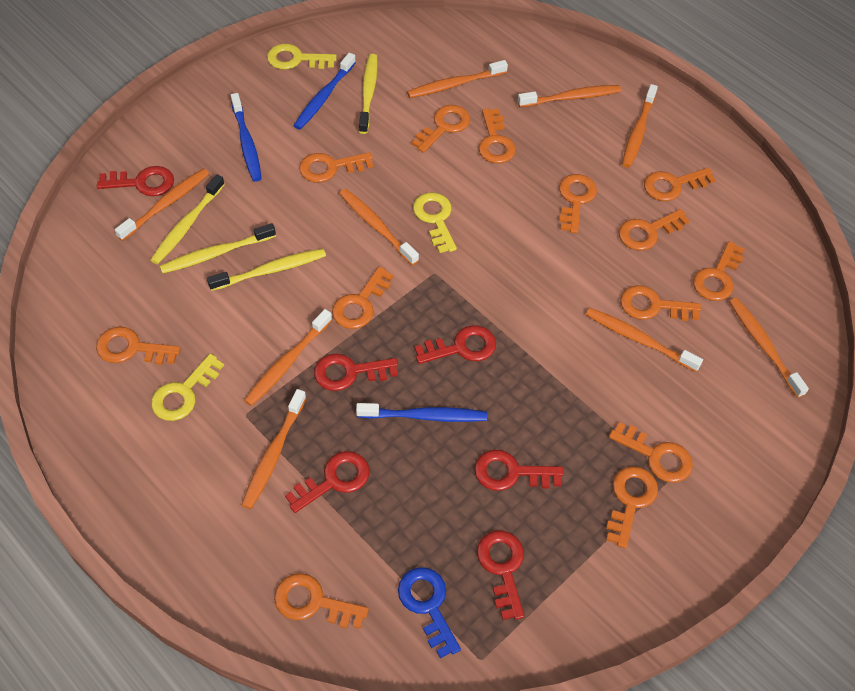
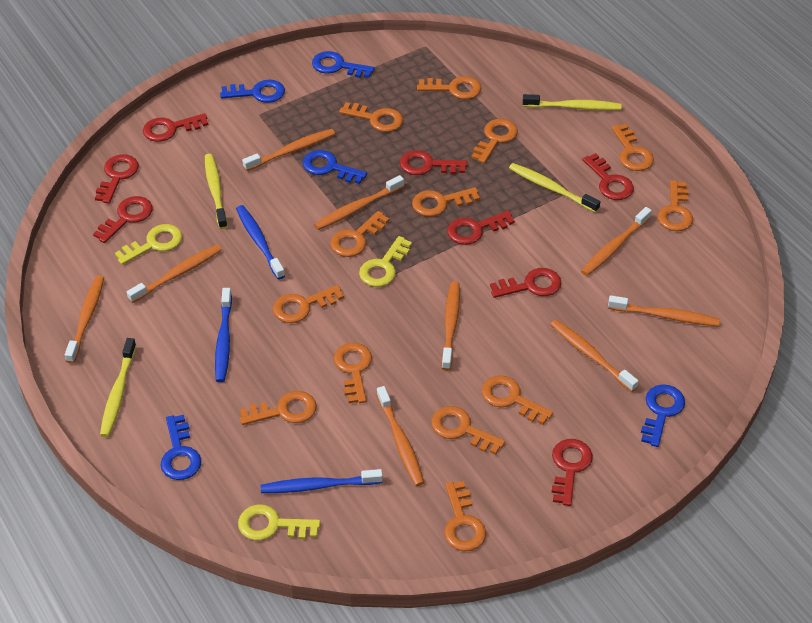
blue key: 1 -> 5
red key: 6 -> 8

